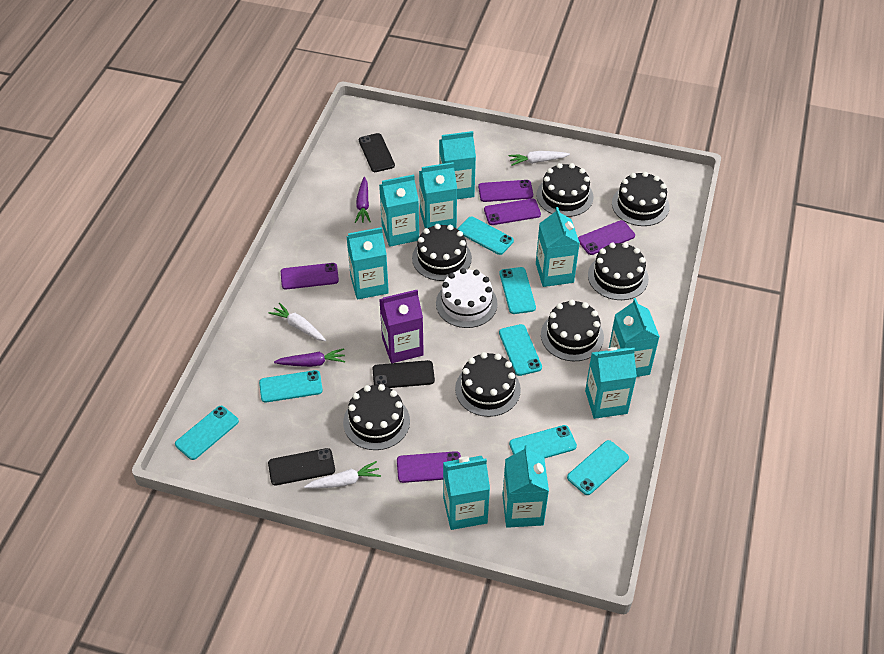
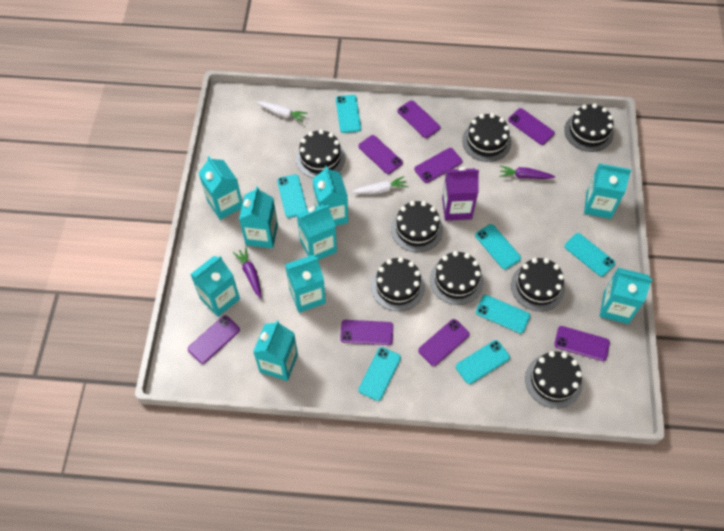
black cake: 7 -> 8
black phone: 3 -> 0
purple phone: 5 -> 8
white cake: 1 -> 0
white carrot: 3 -> 2

